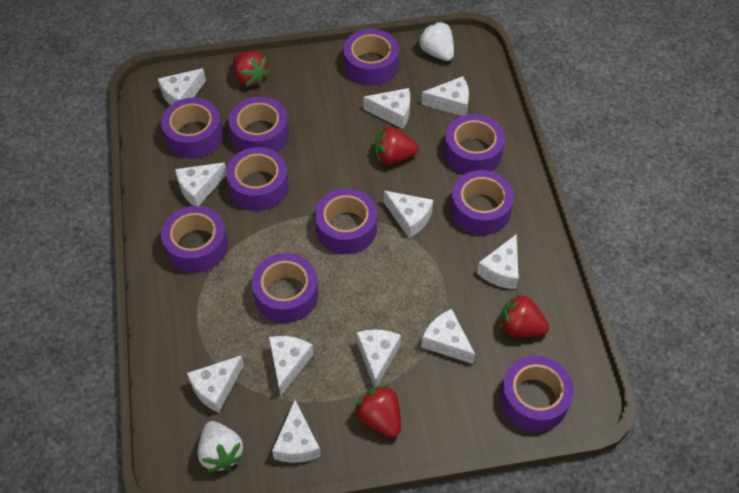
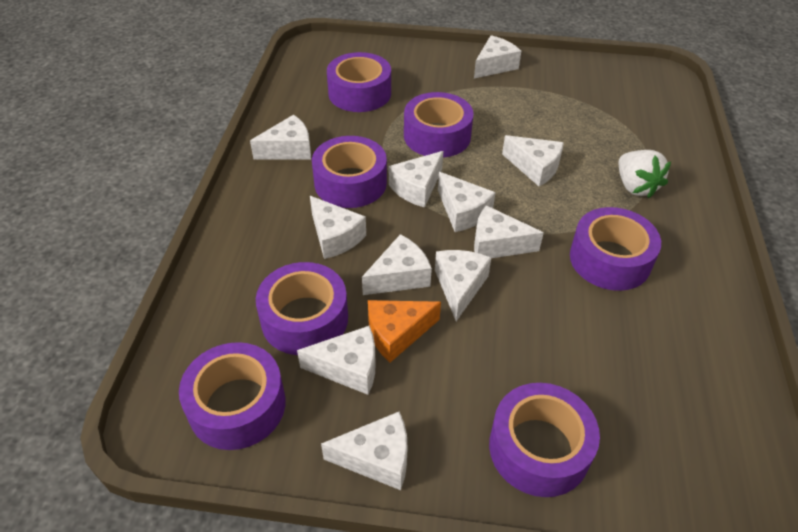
orange cheese: 0 -> 1
purple tape: 10 -> 7
red strawberry: 4 -> 0
white strawberry: 2 -> 1

